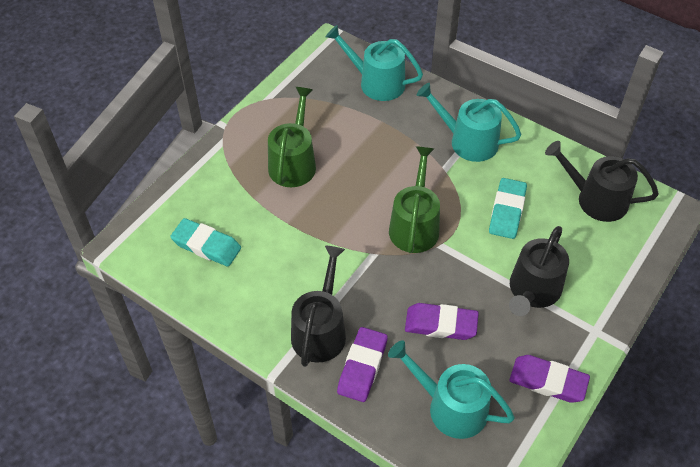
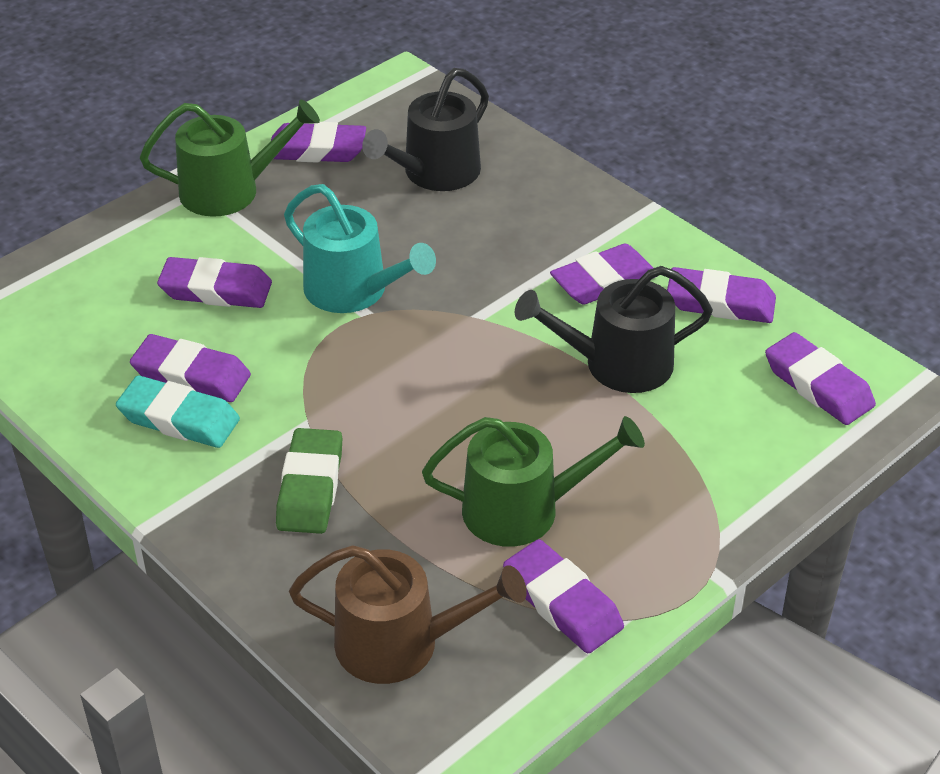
black watering can: 3 -> 2
brown watering can: 0 -> 1
green eraser: 0 -> 1
purple eraser: 3 -> 7
turquoise eraser: 2 -> 1
turquoise watering can: 3 -> 1

